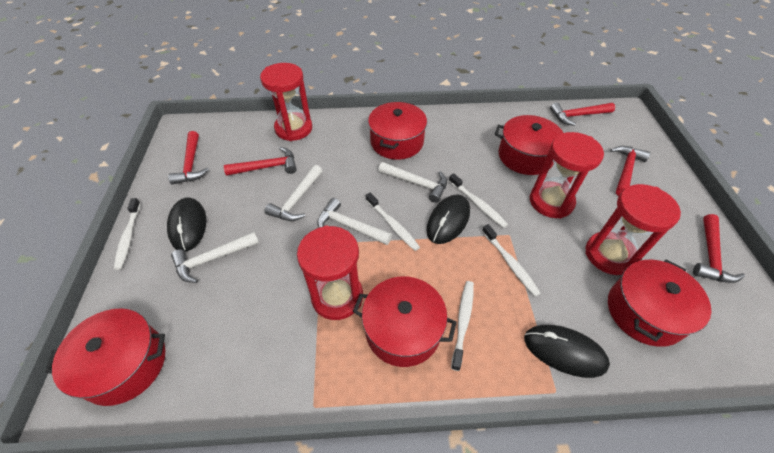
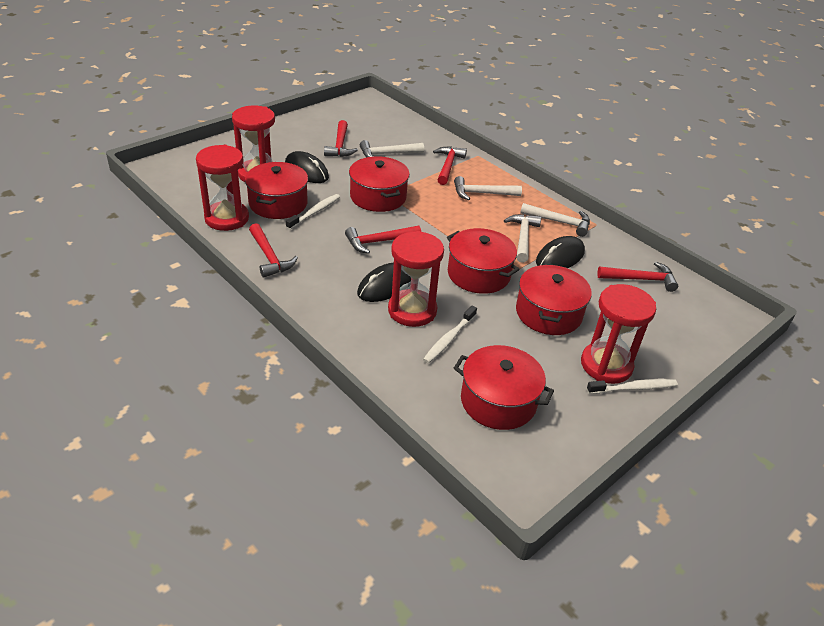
white toothbrush: 5 -> 3

